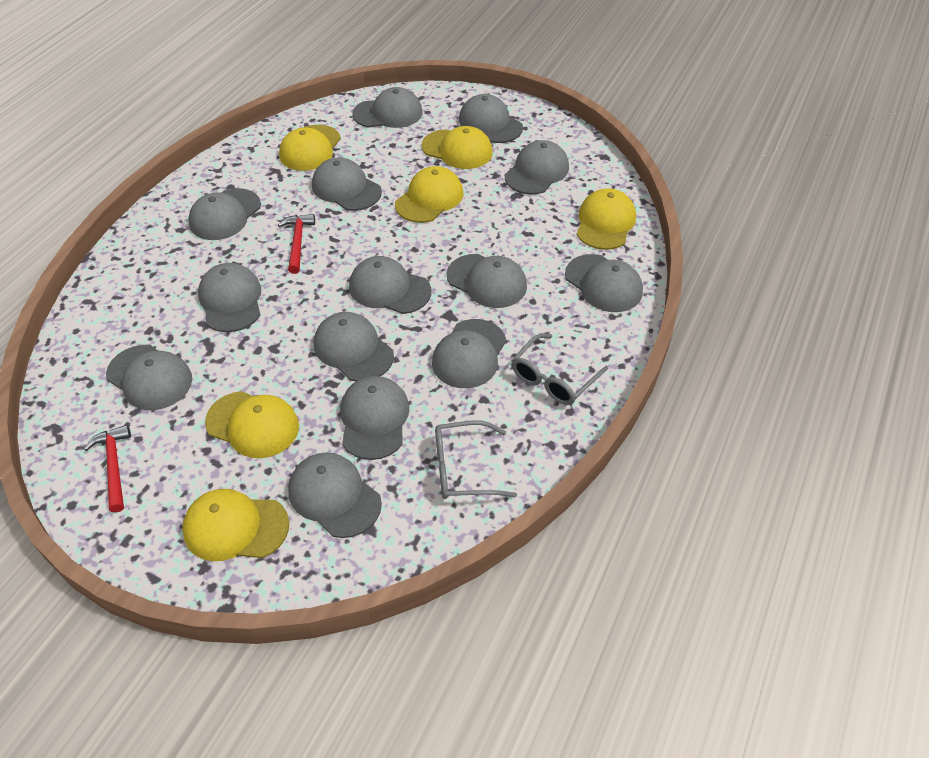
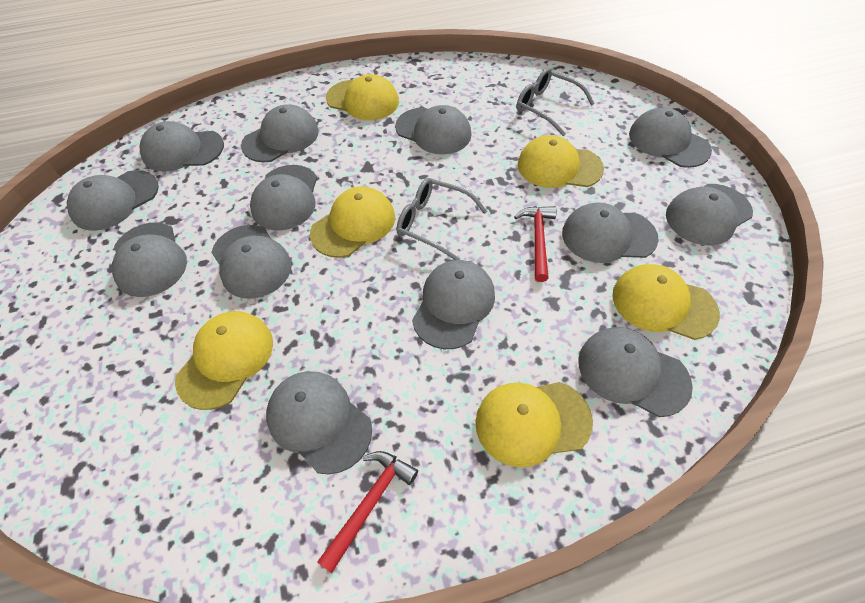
grey cap: 14 -> 13

